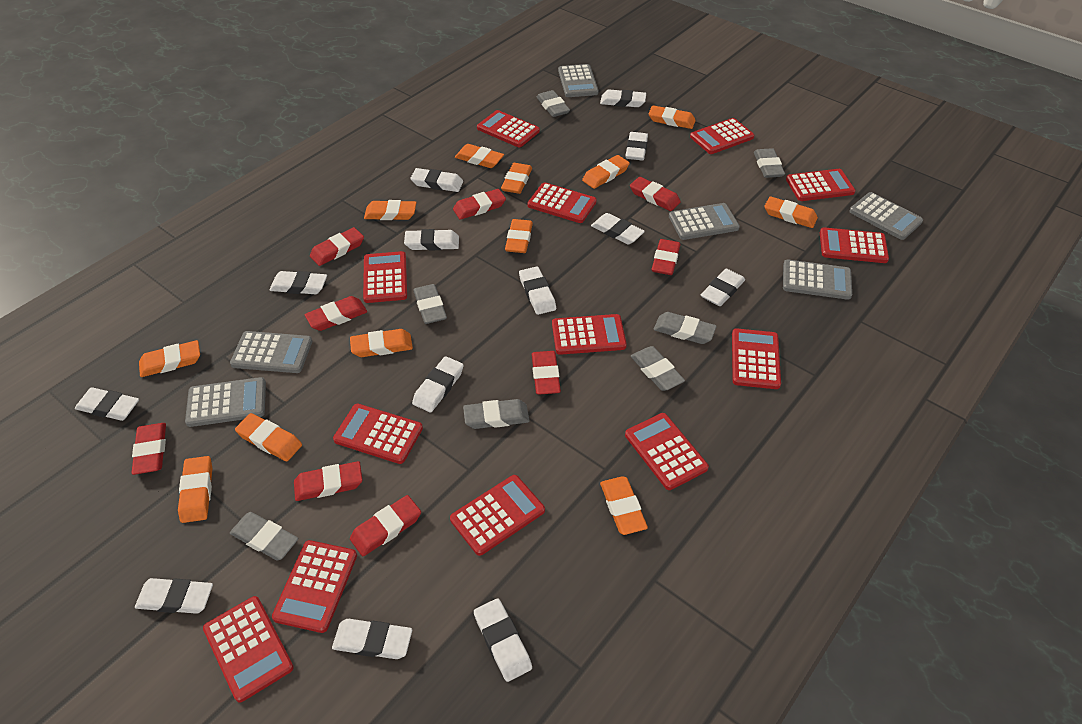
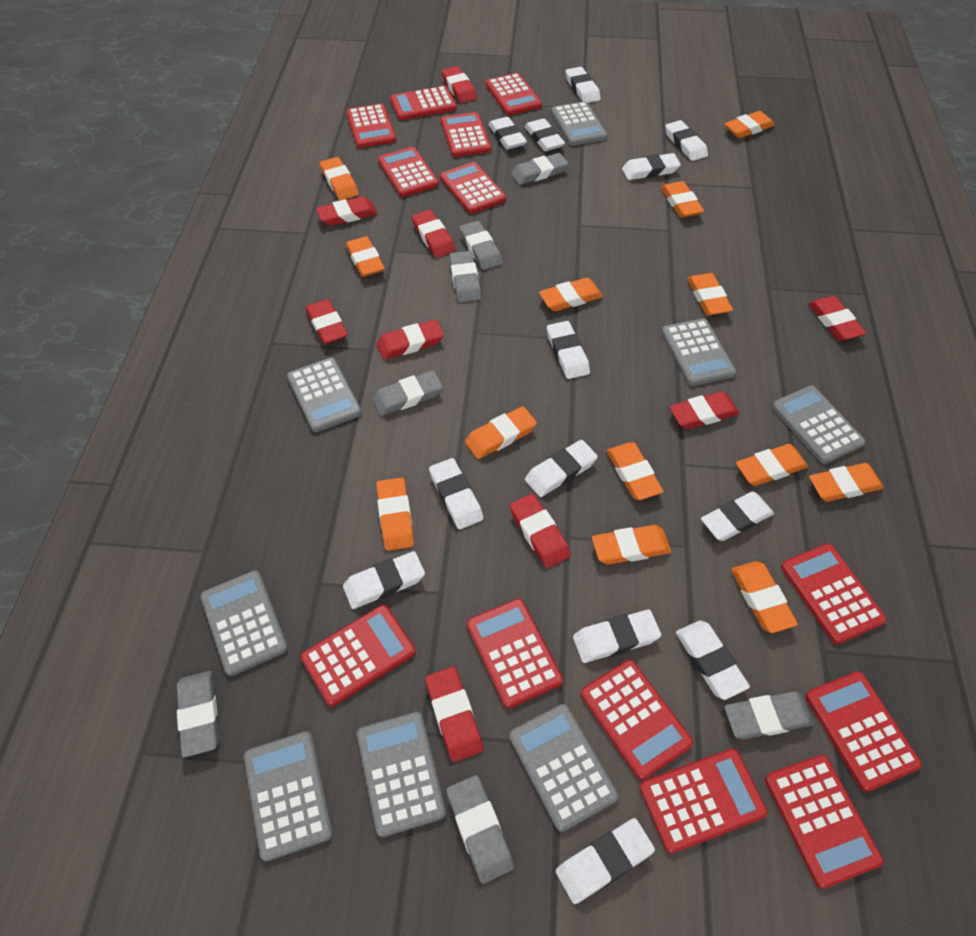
grey calculator: 6 -> 8
orange eraser: 12 -> 13

